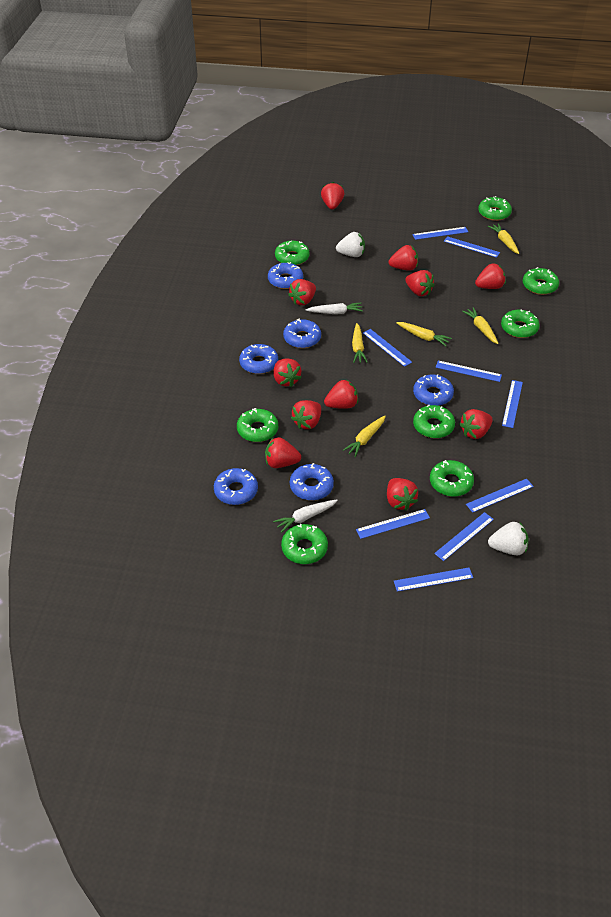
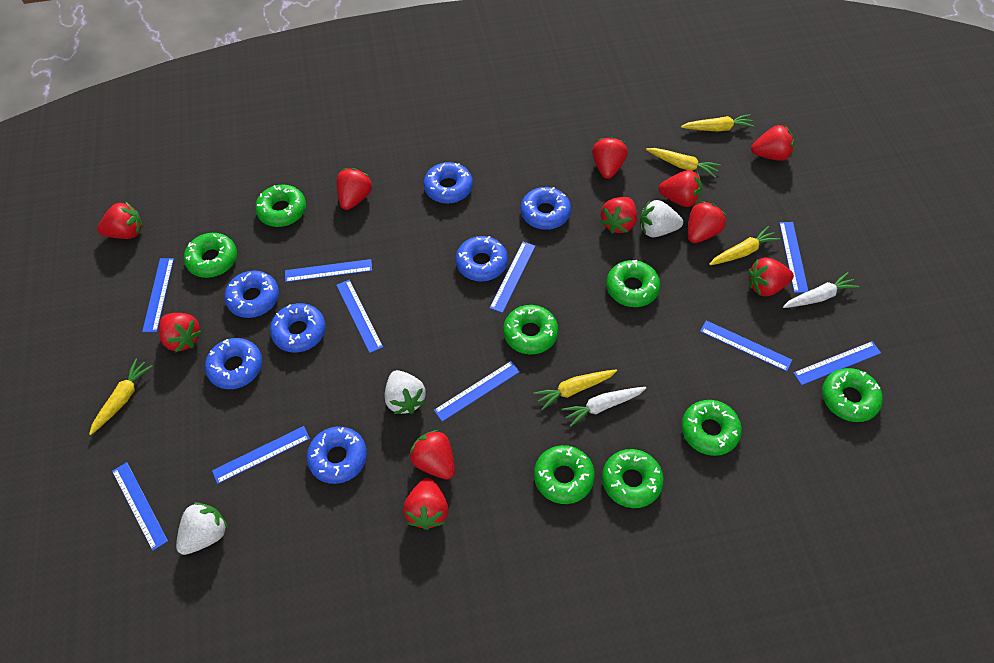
blue donut: 6 -> 7
blue ruler: 9 -> 10
white strawberry: 2 -> 3

